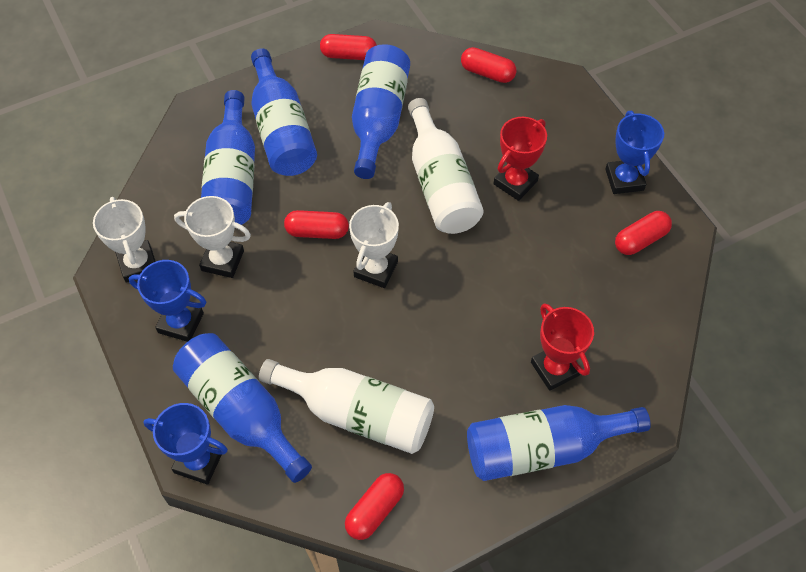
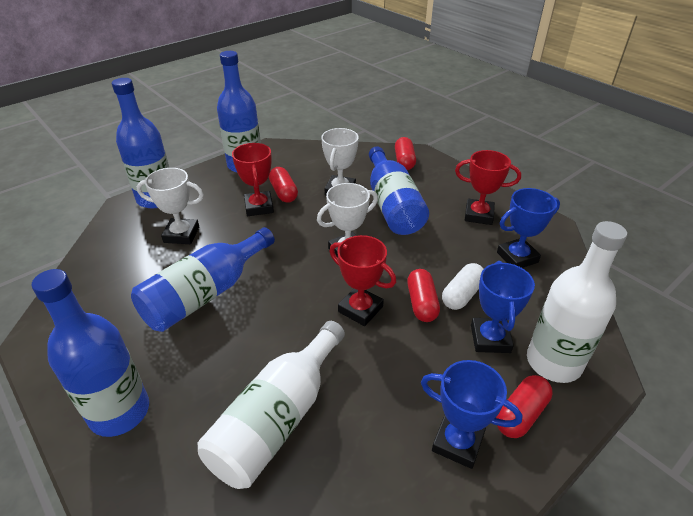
red capsule: 5 -> 4
red trophy: 2 -> 3
white capsule: 0 -> 1

